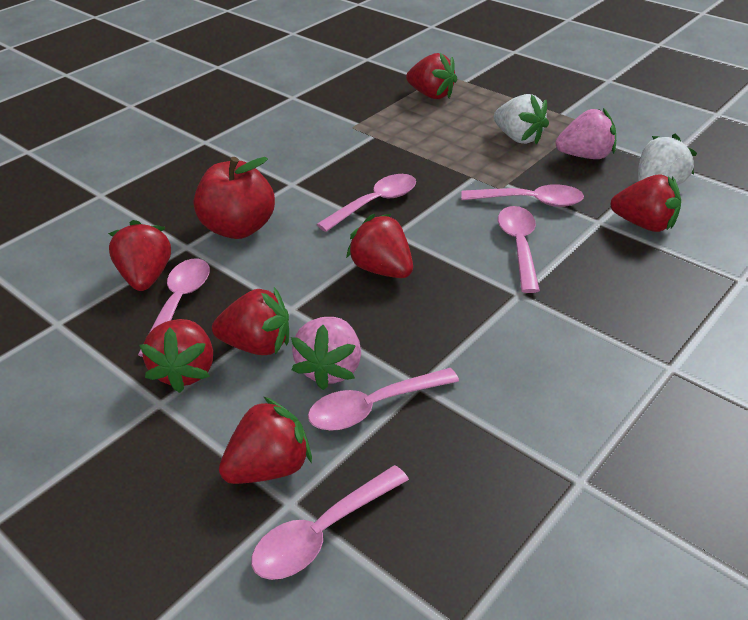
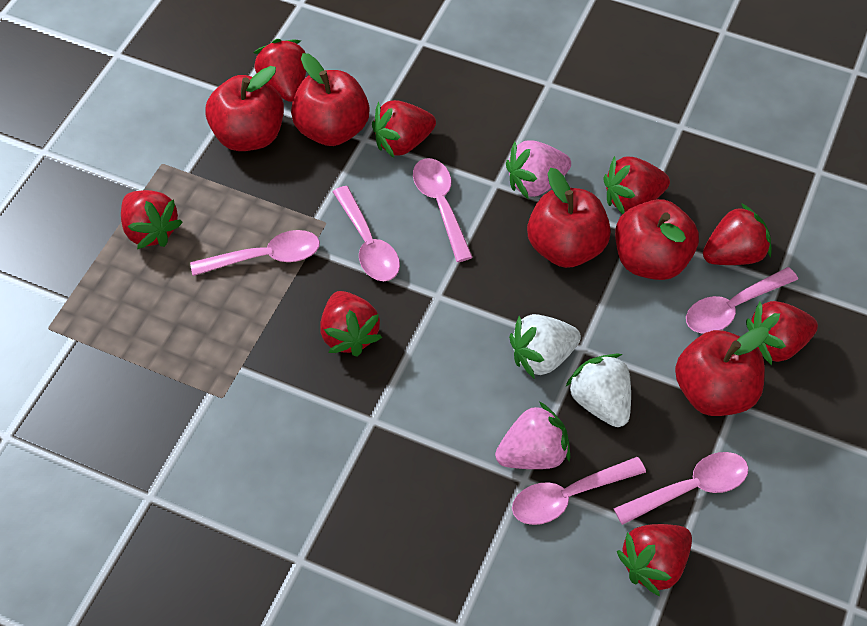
red apple: 1 -> 5
red strawberry: 7 -> 8

